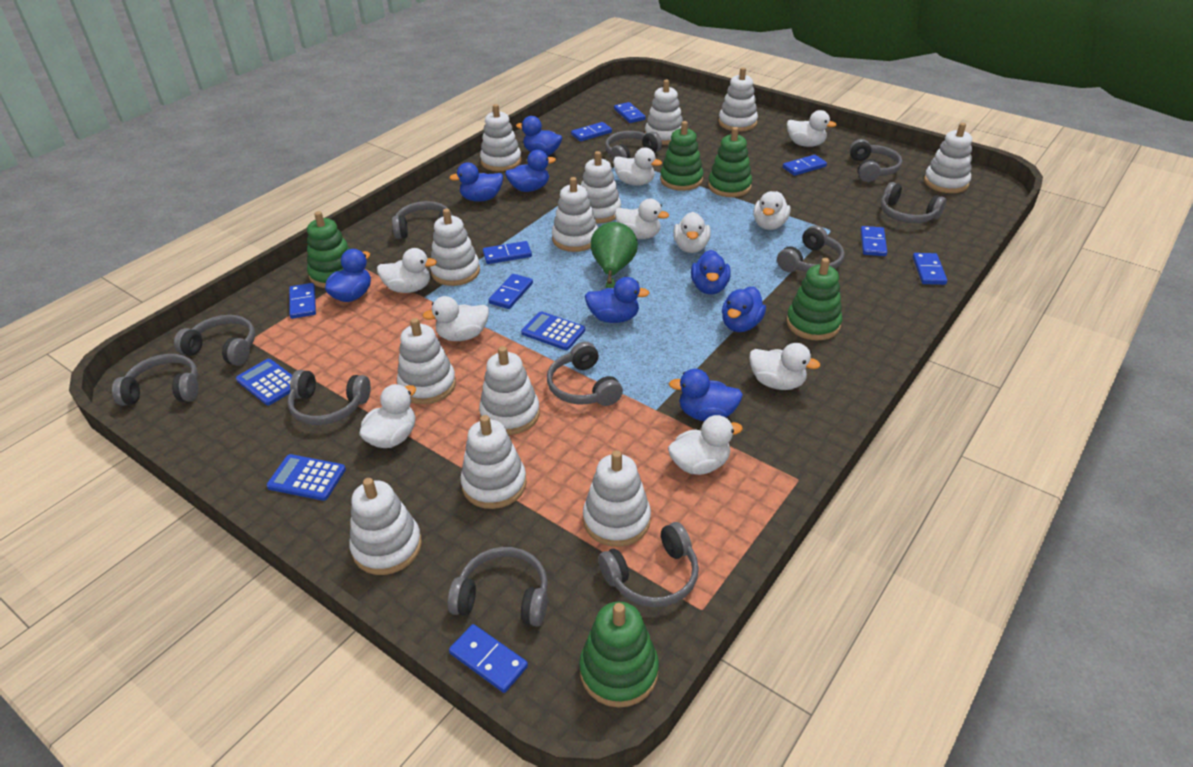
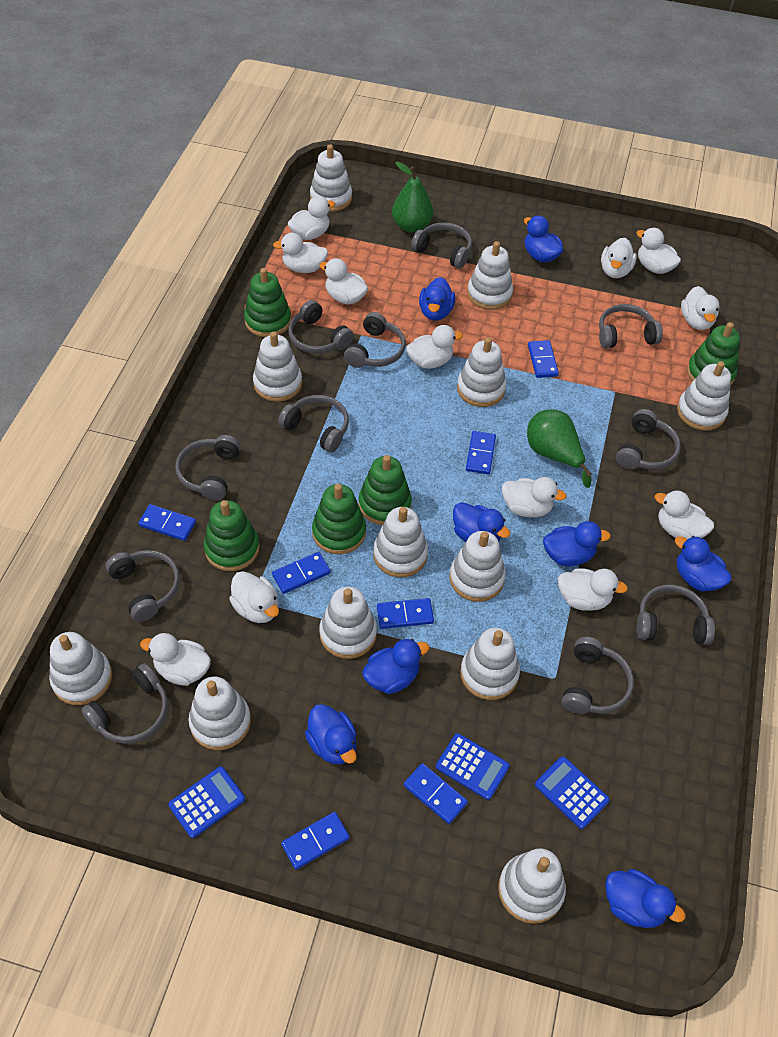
blue domino: 9 -> 7
green pear: 1 -> 2
white duck: 10 -> 12

